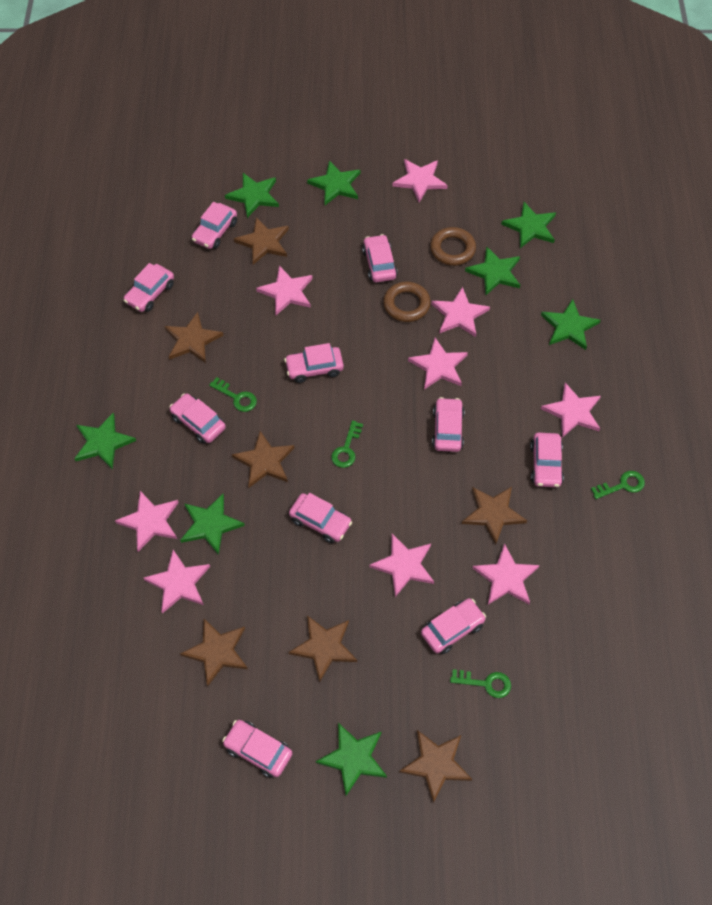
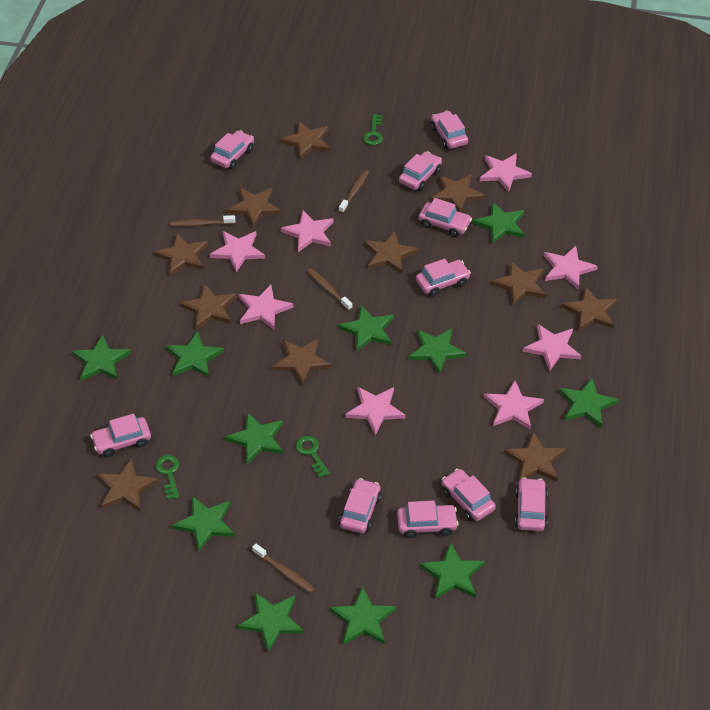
brown ring: 2 -> 0
brown star: 7 -> 11
brown toothbrush: 0 -> 4
green key: 4 -> 3
green star: 8 -> 11
pink star: 9 -> 8

